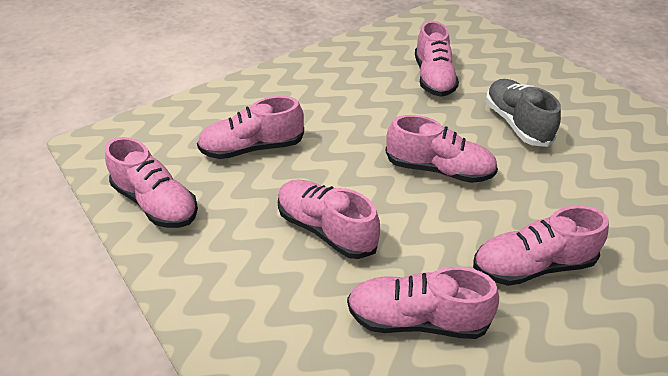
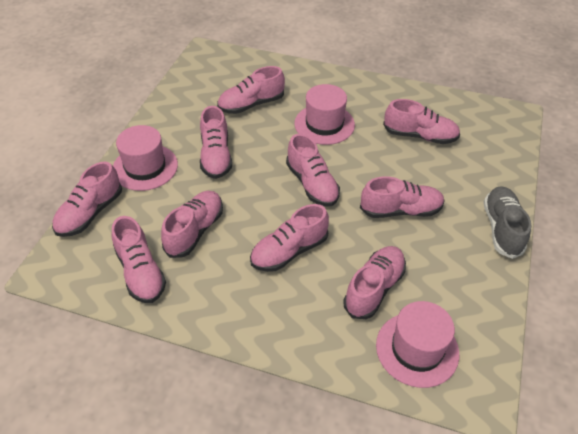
pink hat: 0 -> 3
pink shoe: 7 -> 10

